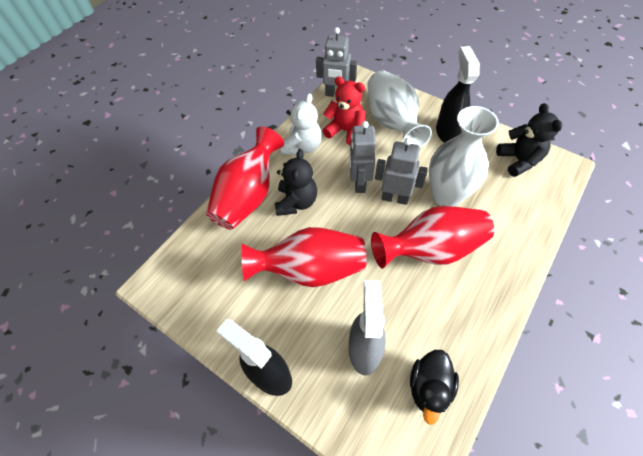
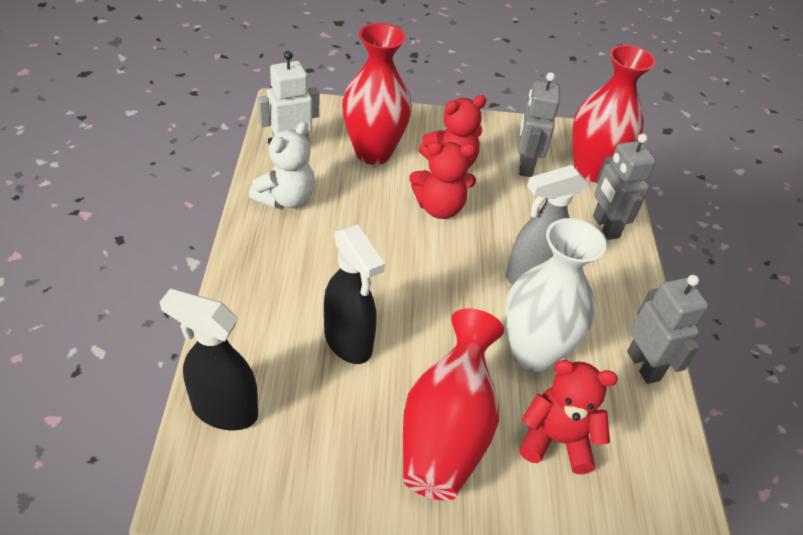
black duck: 1 -> 0
black teddy bear: 2 -> 0
red teddy bear: 1 -> 3
white robot: 0 -> 1
white vase: 2 -> 1

